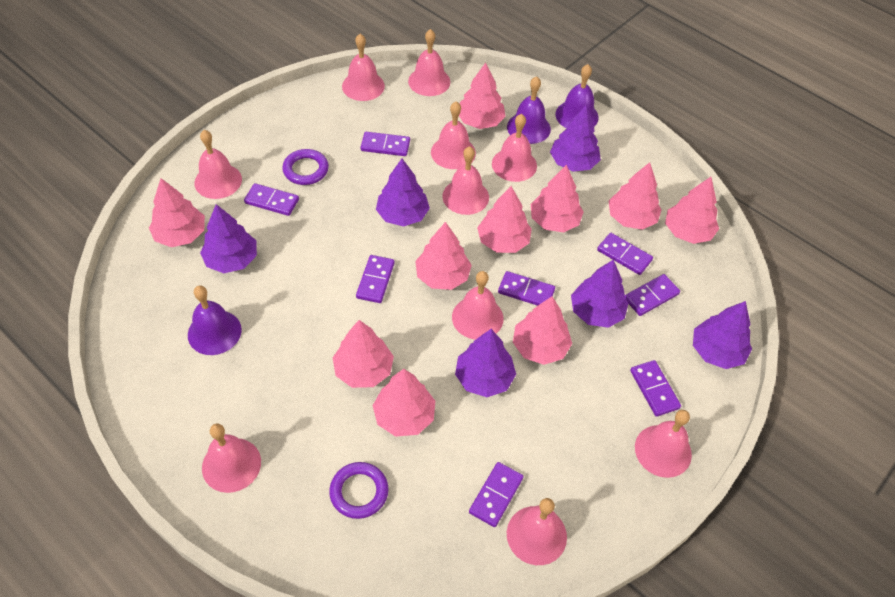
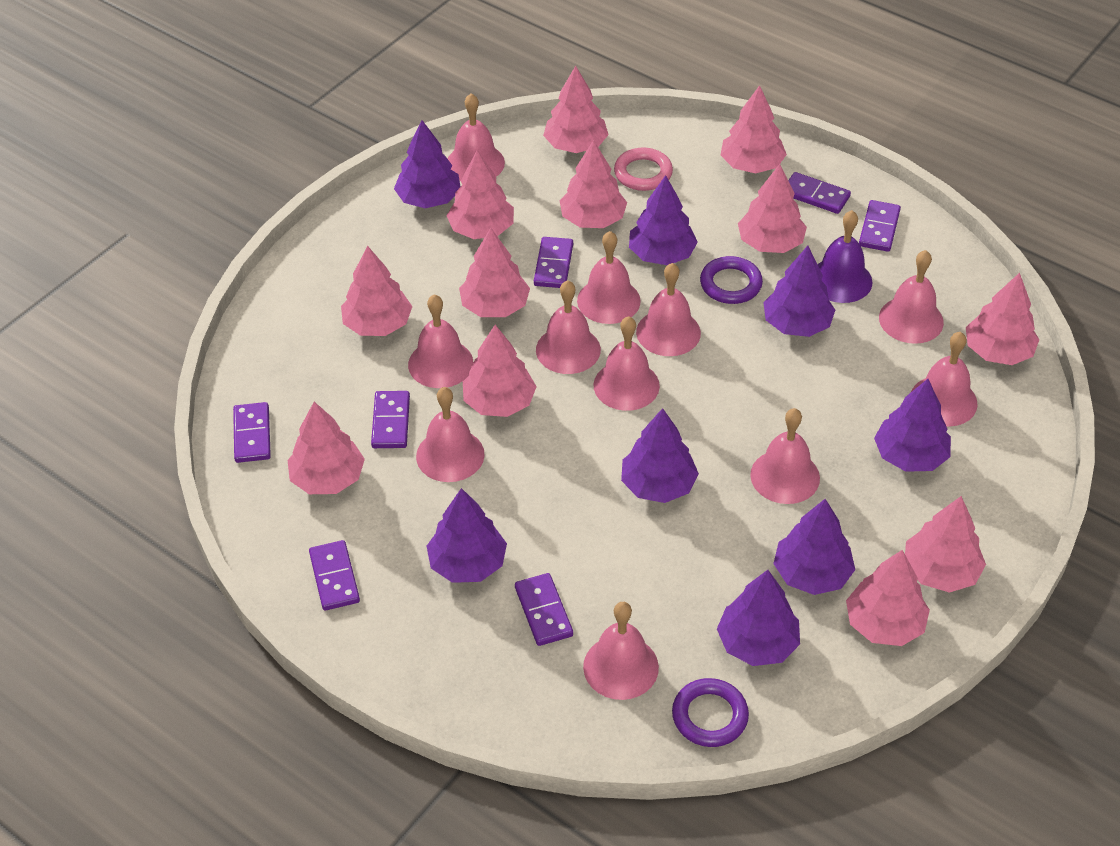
pink bell: 10 -> 11
pink ring: 0 -> 1
pink tree: 10 -> 12
purple bell: 3 -> 1
purple domino: 8 -> 7
purple tree: 6 -> 8

